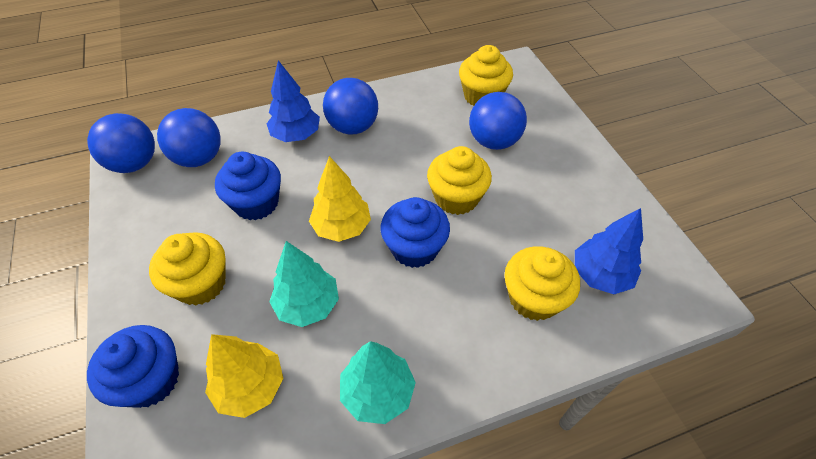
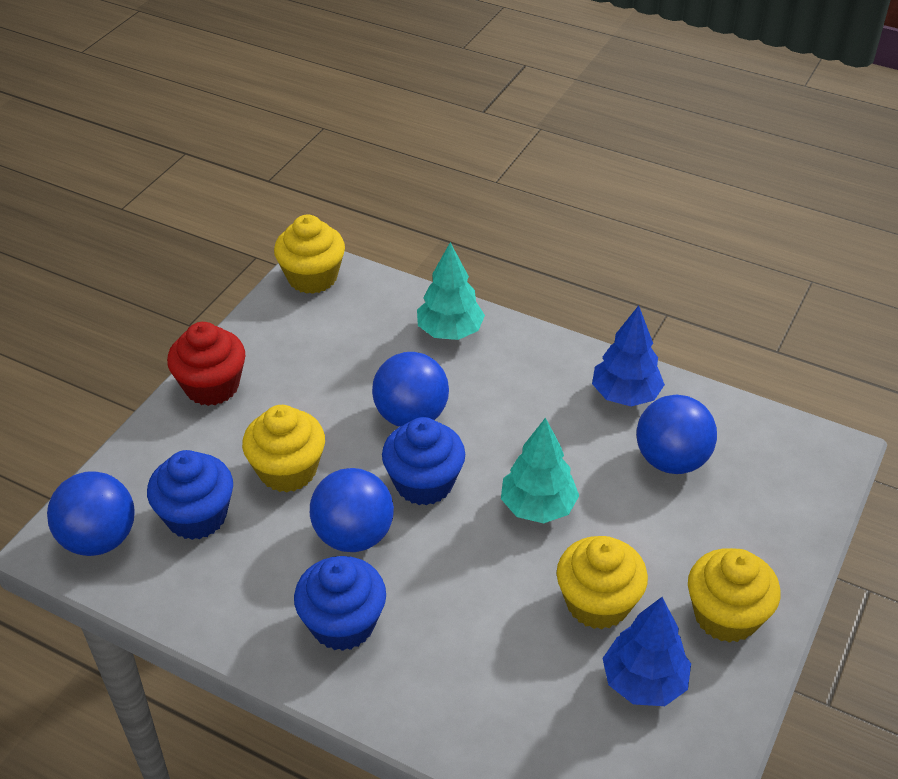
red cupcake: 0 -> 1
yellow tree: 2 -> 0

